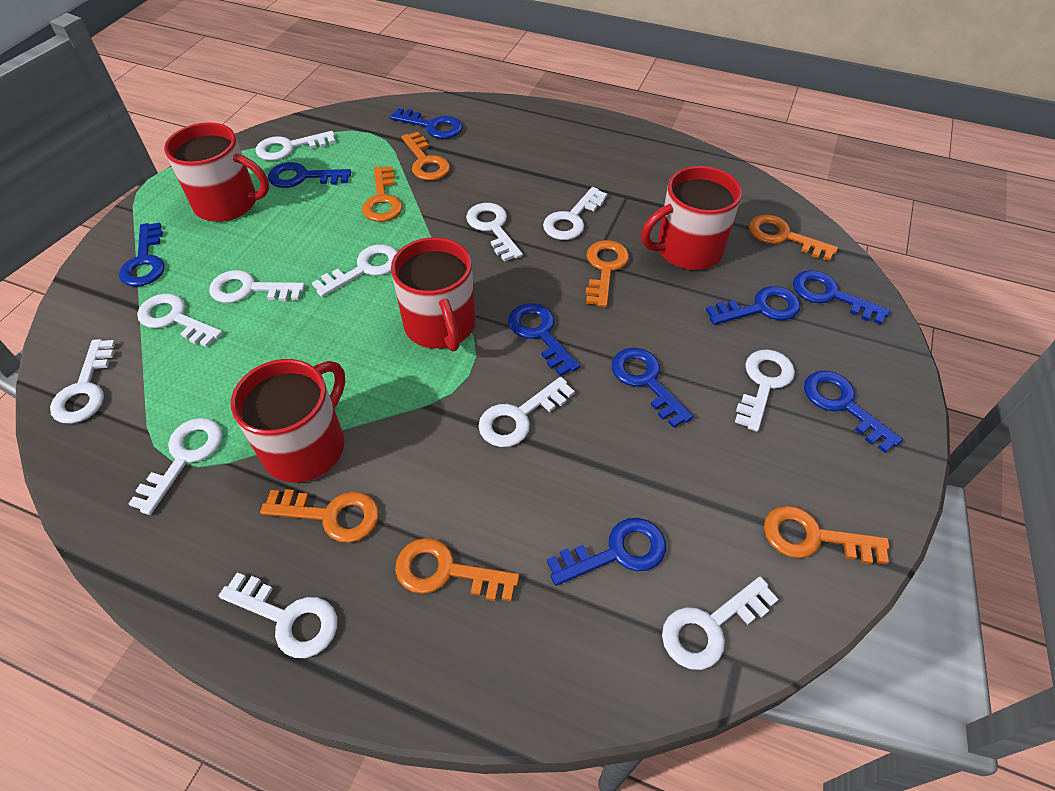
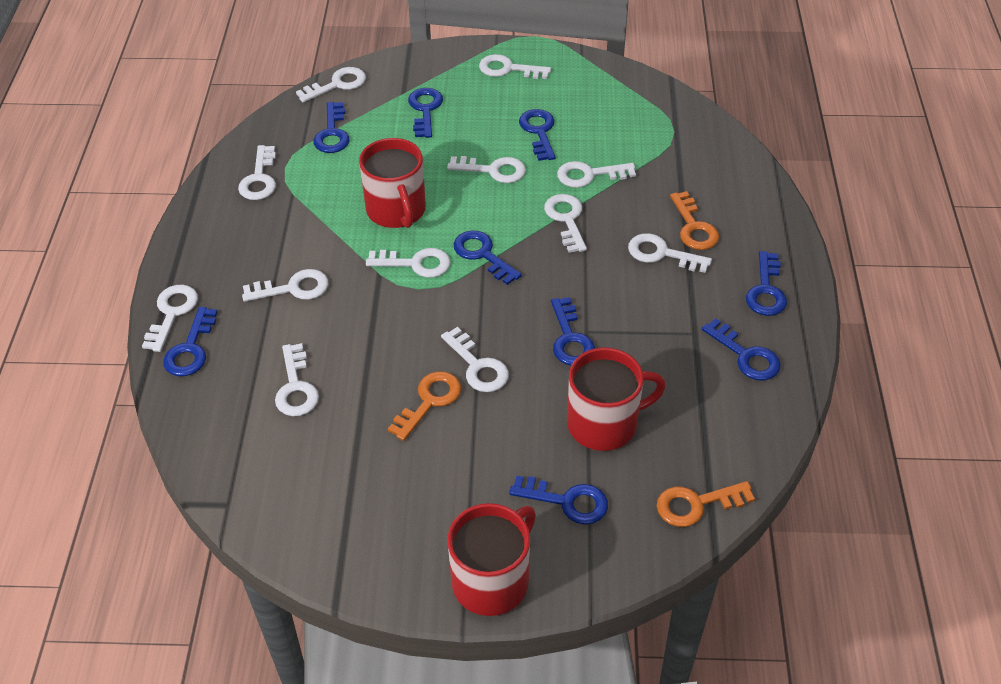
orange key: 7 -> 3
red mug: 4 -> 3

